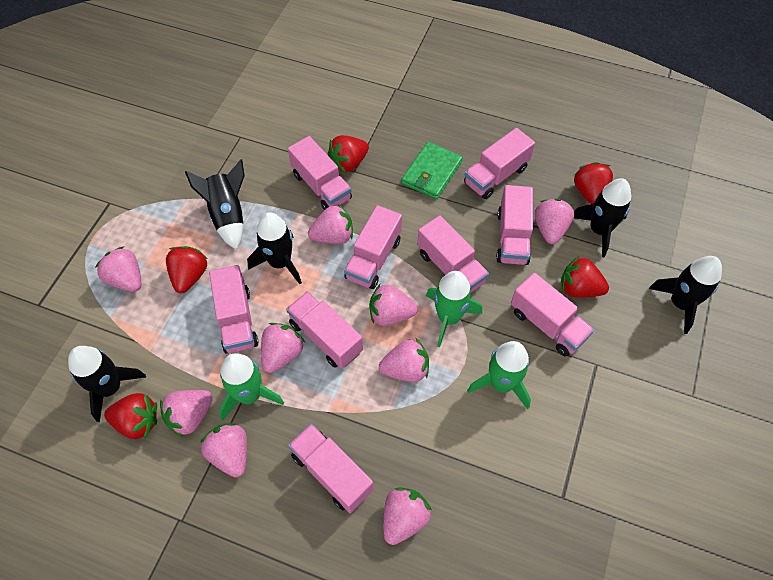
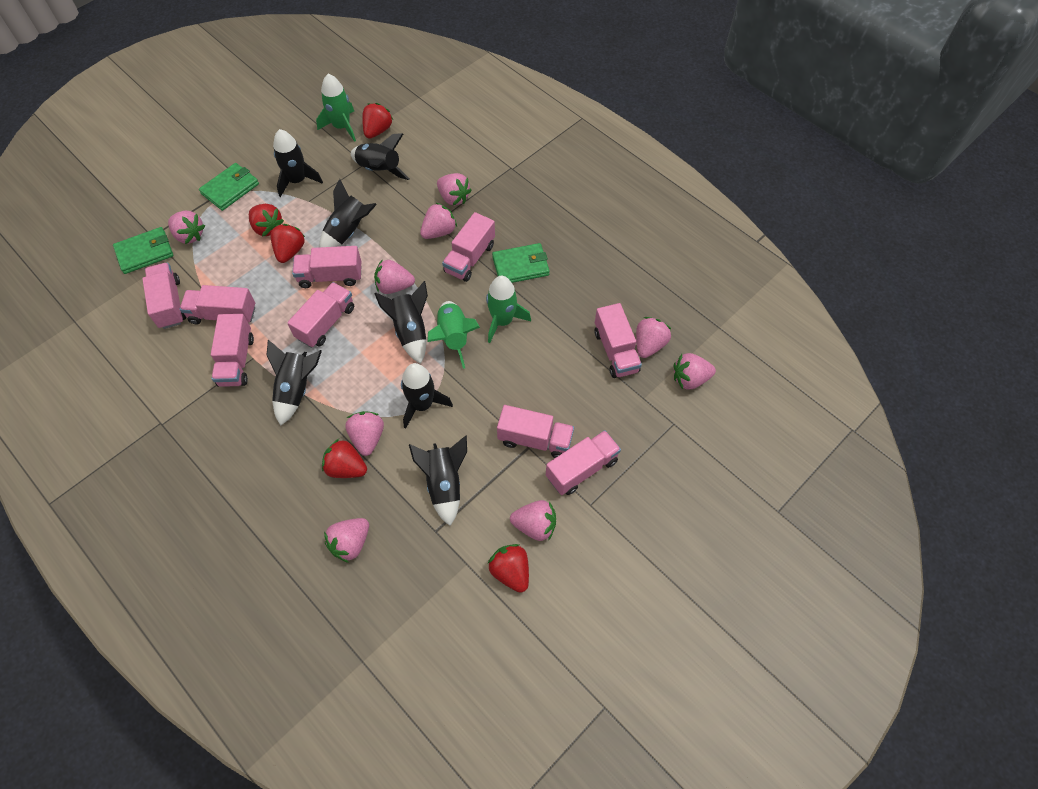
black rocket: 5 -> 7
green wallet: 1 -> 3

